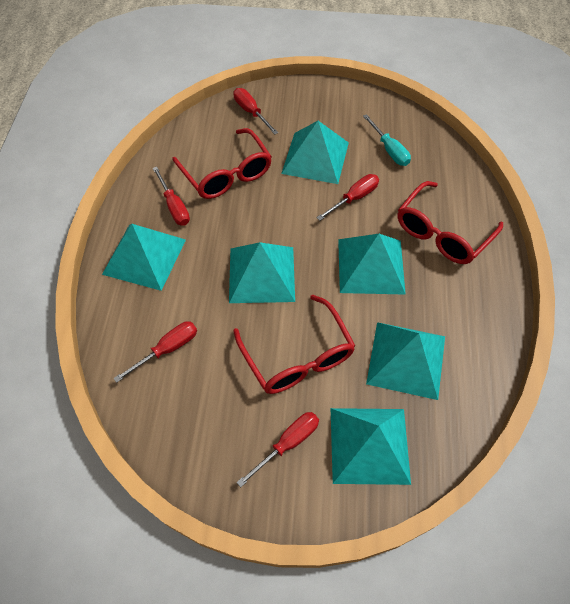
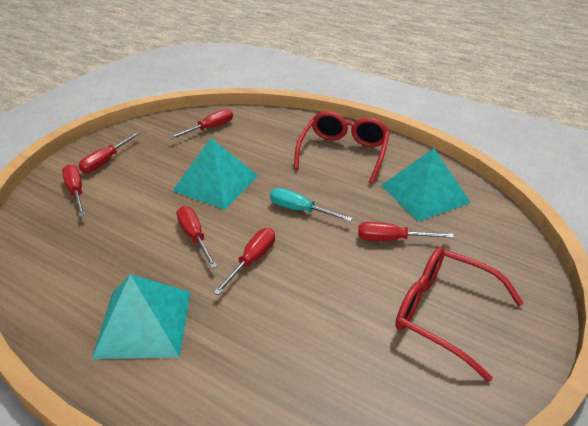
red glasses: 3 -> 2
red screwdriver: 5 -> 6
turquoise pyramid: 6 -> 3

